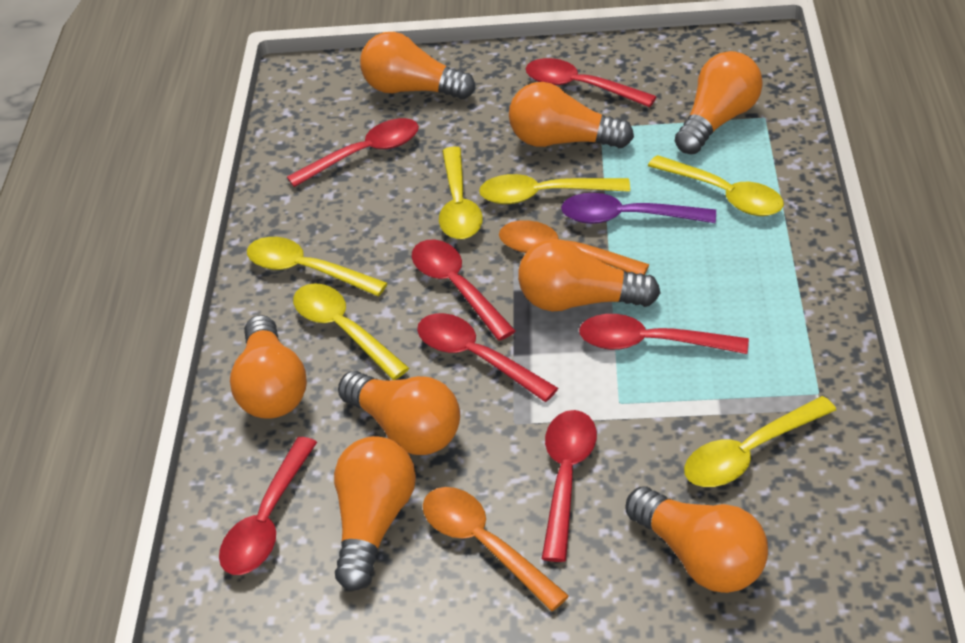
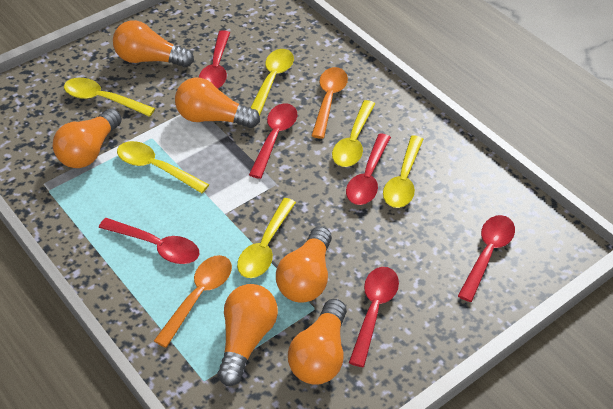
orange light bulb: 8 -> 6
purple spoon: 1 -> 0
red spoon: 7 -> 6

